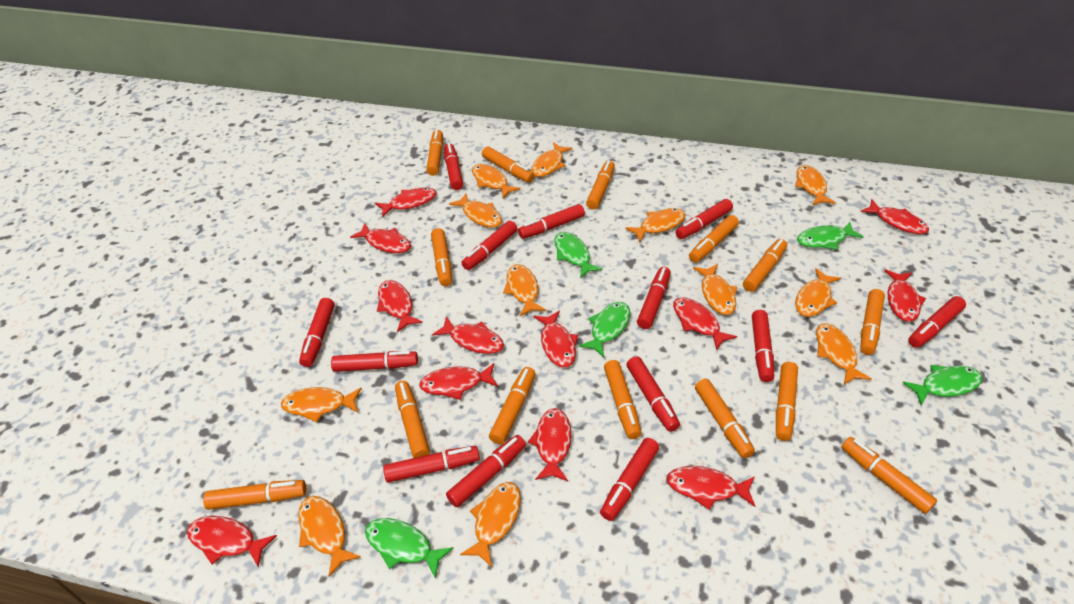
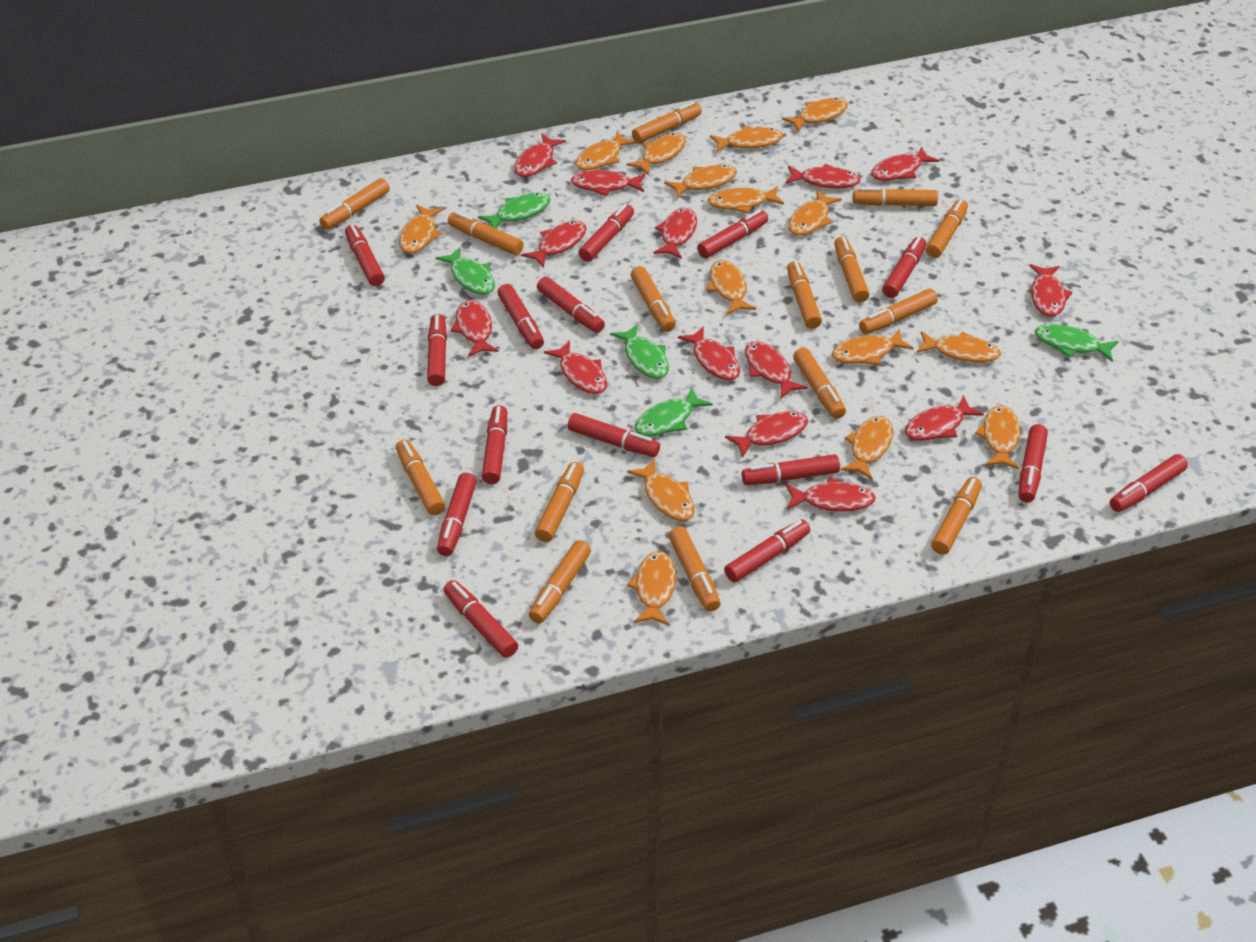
orange fish: 12 -> 15
orange marker: 14 -> 15
red fish: 12 -> 14
red marker: 13 -> 15

